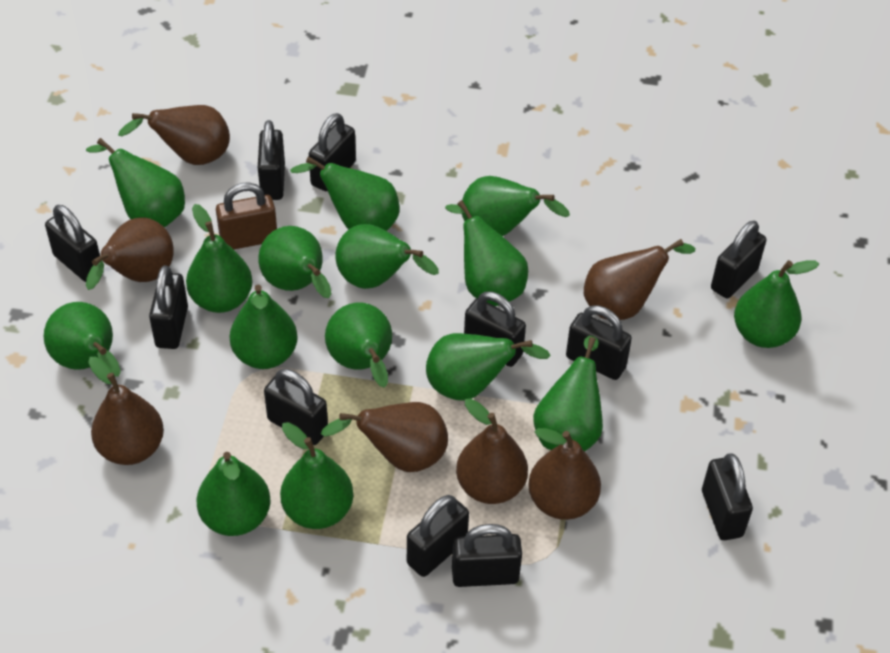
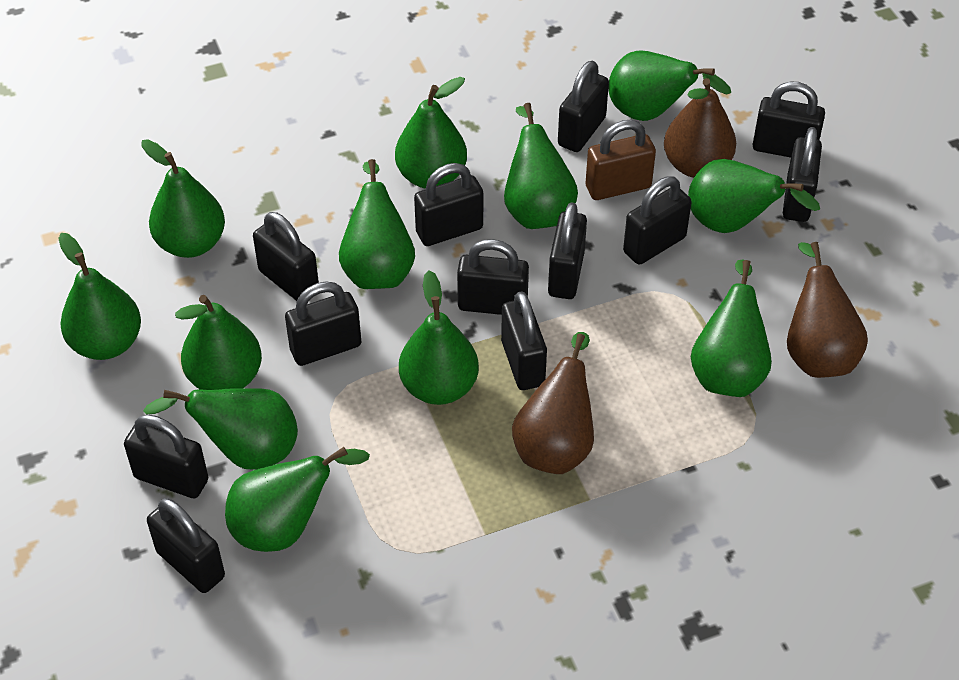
black padlock: 11 -> 12
brown pear: 7 -> 3
green pear: 15 -> 12

